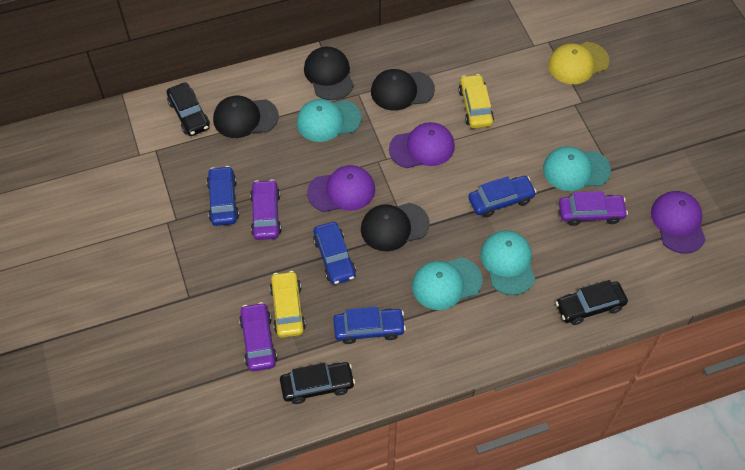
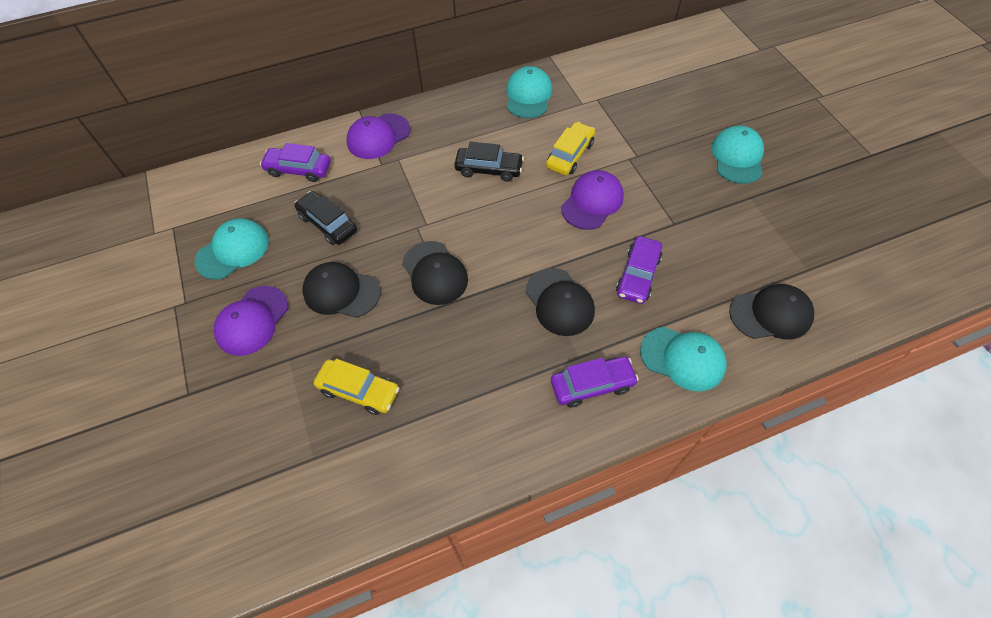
black car: 3 -> 2
blue car: 4 -> 0
yellow cap: 1 -> 0

